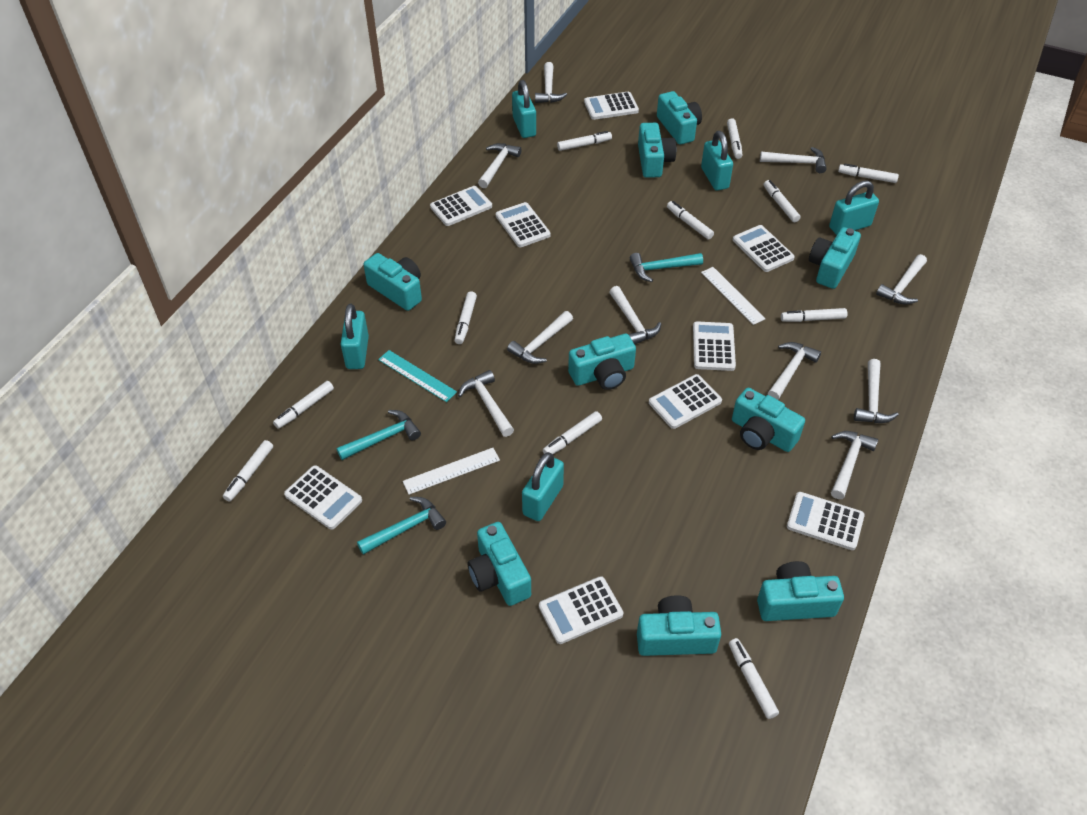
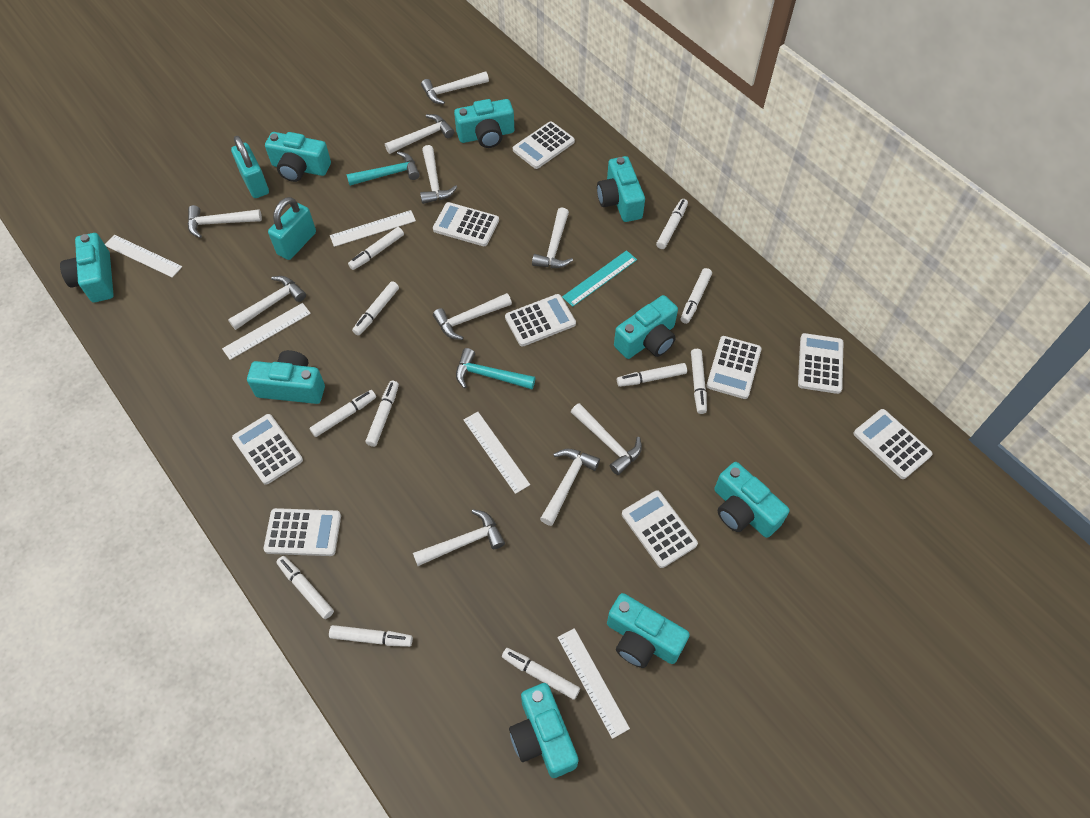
turquoise hammer: 3 -> 2
turquoise padlock: 5 -> 2
white ruler: 2 -> 5

